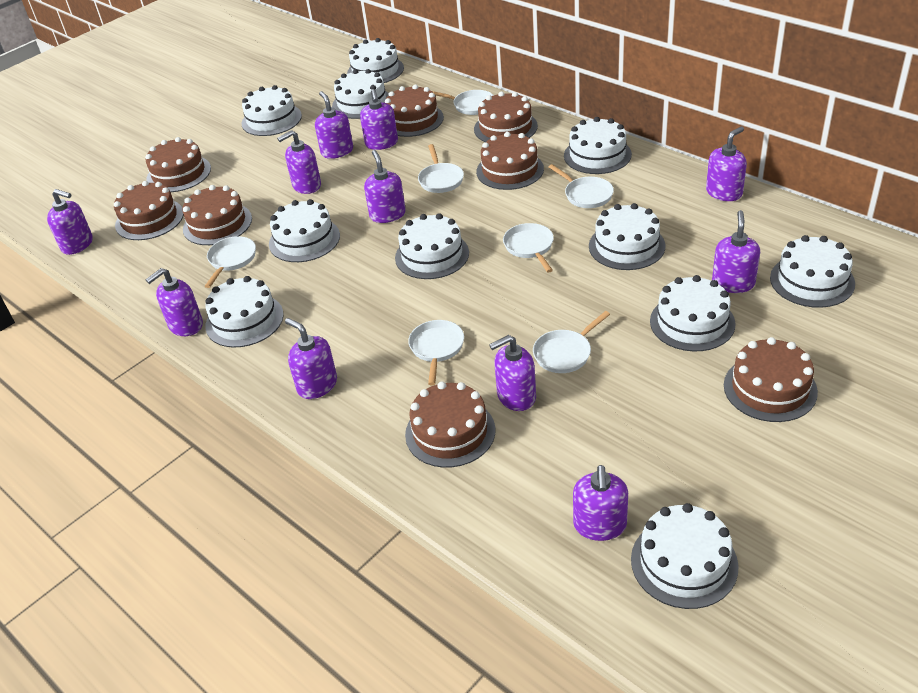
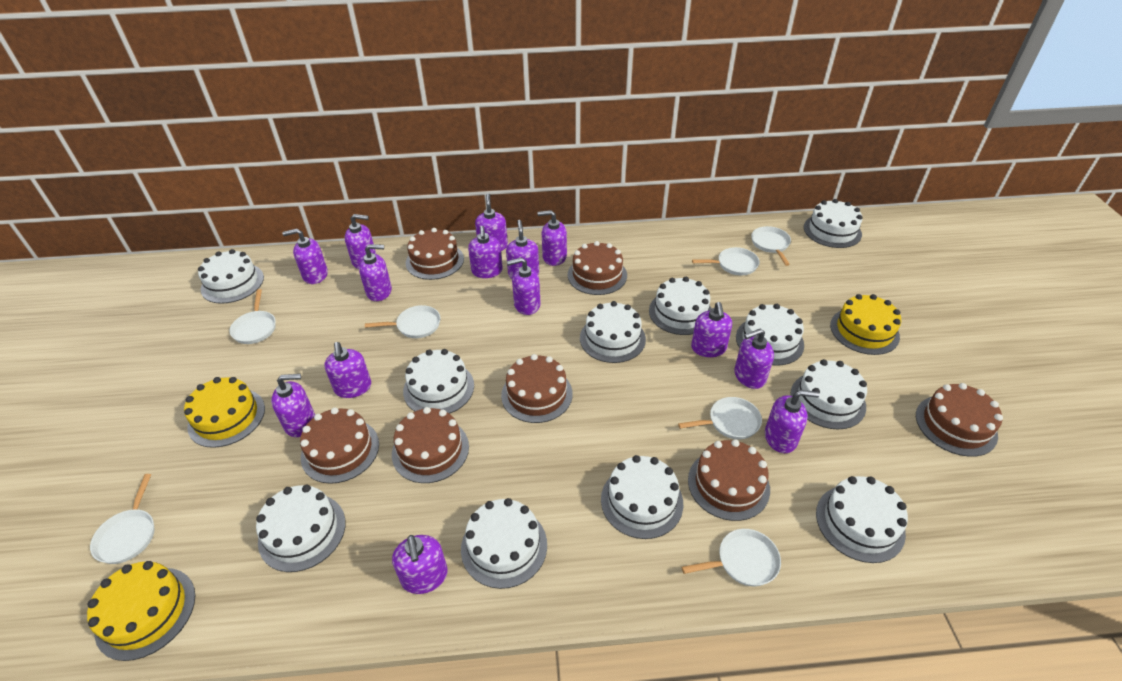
brown cake: 8 -> 7
purple soap dispenser: 11 -> 14
yellow cake: 0 -> 3

